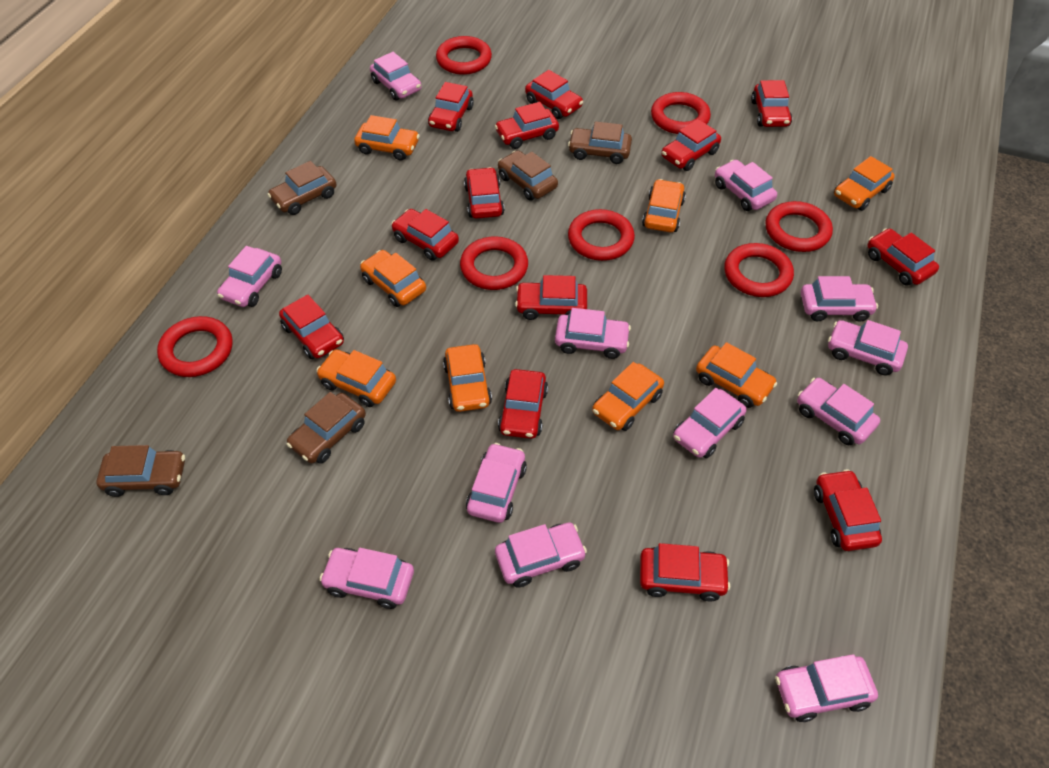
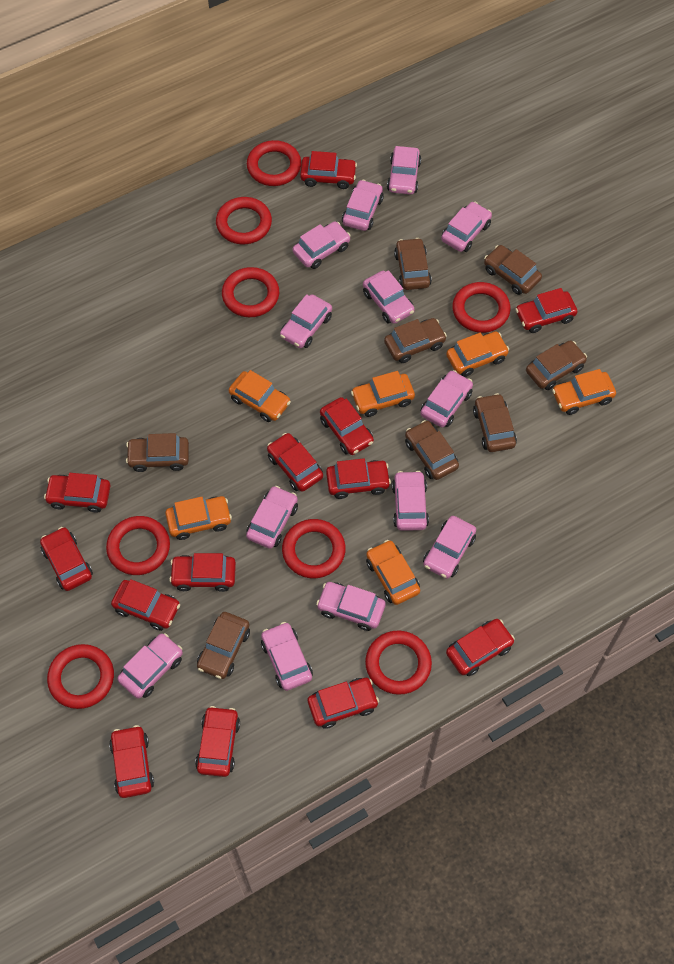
brown car: 5 -> 8
orange car: 8 -> 6
pink car: 12 -> 13
red ring: 7 -> 8

